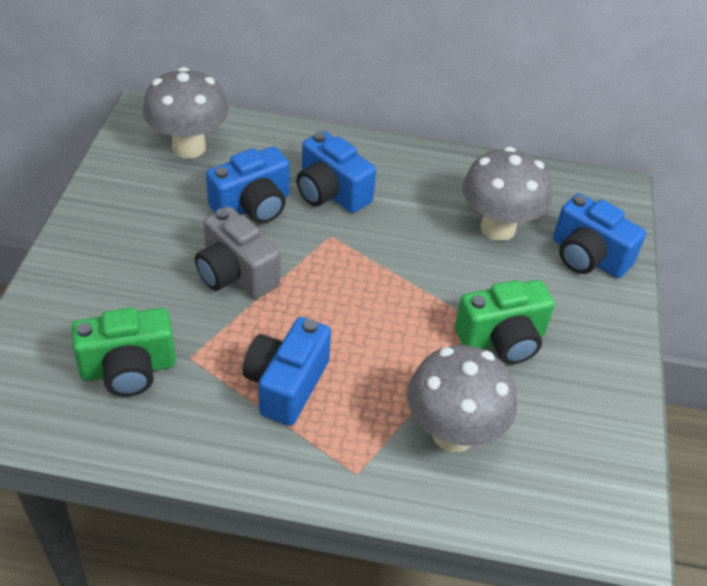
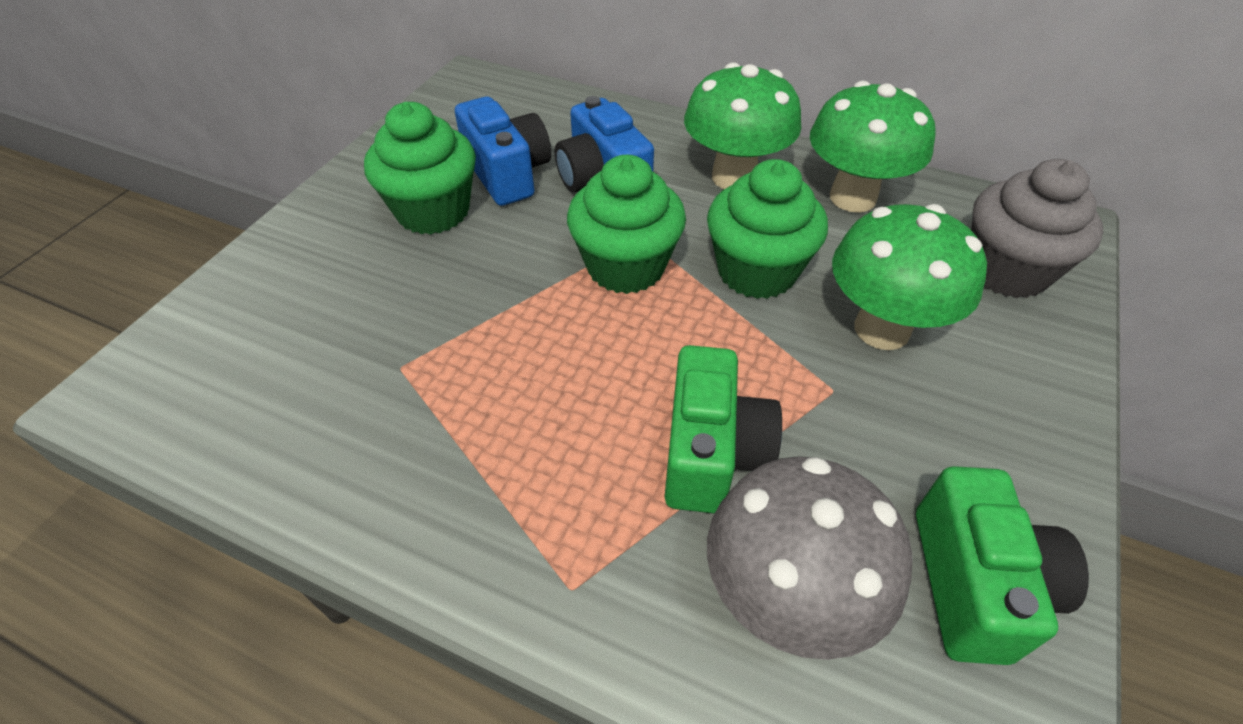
blue camera: 4 -> 2
green cupcake: 0 -> 3
green mushroom: 0 -> 3
grey camera: 1 -> 0
grey cupcake: 0 -> 1
grey mushroom: 3 -> 1

